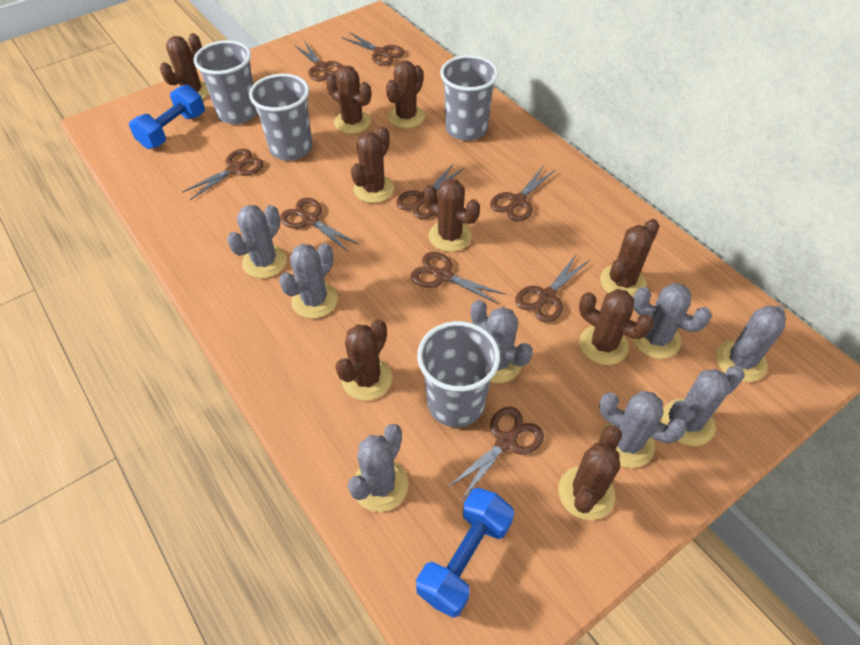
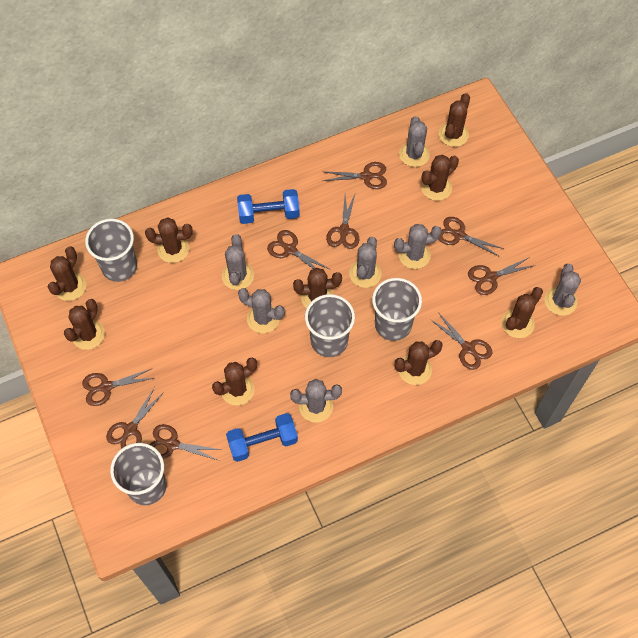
grey cactus: 8 -> 7

